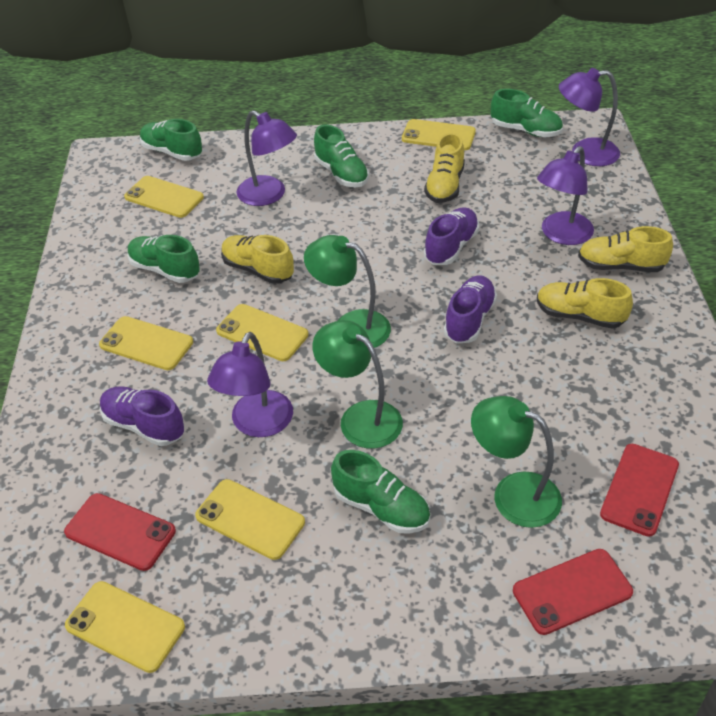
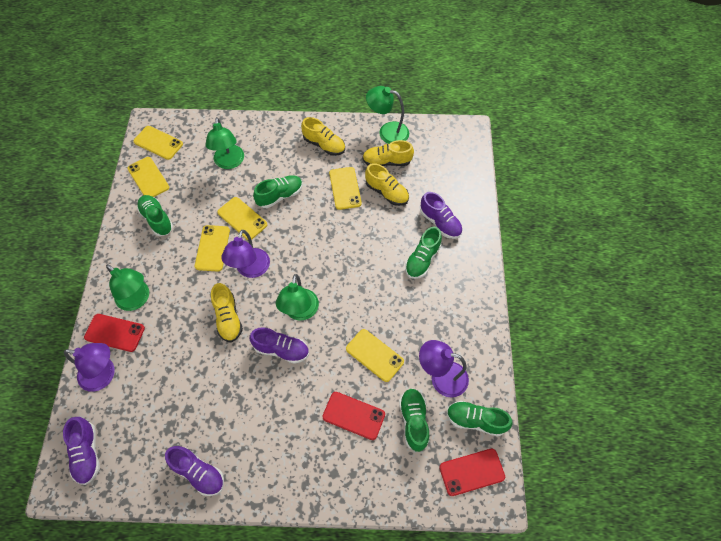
green lamp: 3 -> 4
purple lamp: 4 -> 3
purple shoe: 3 -> 4

